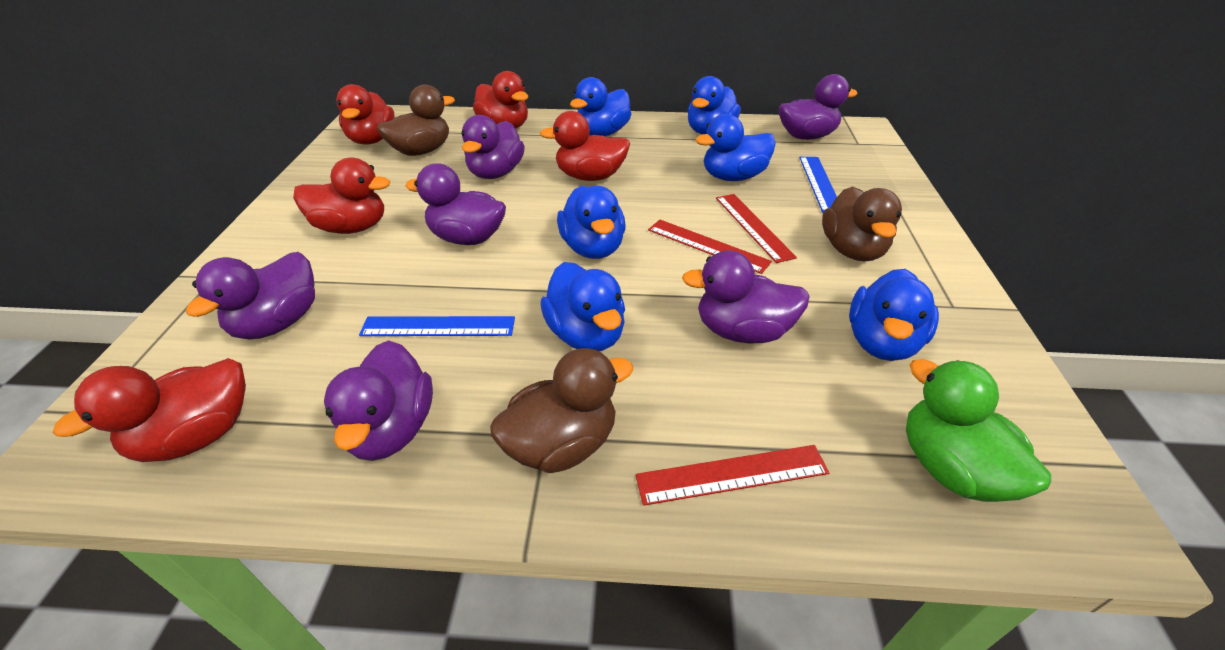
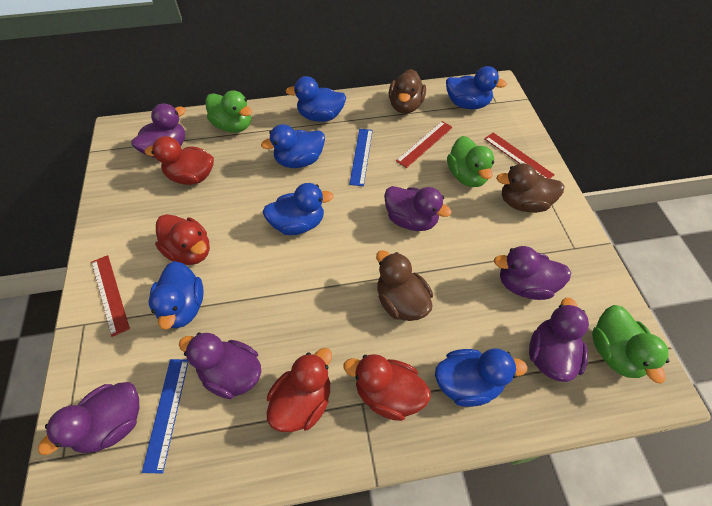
green duck: 1 -> 3
red duck: 5 -> 4

